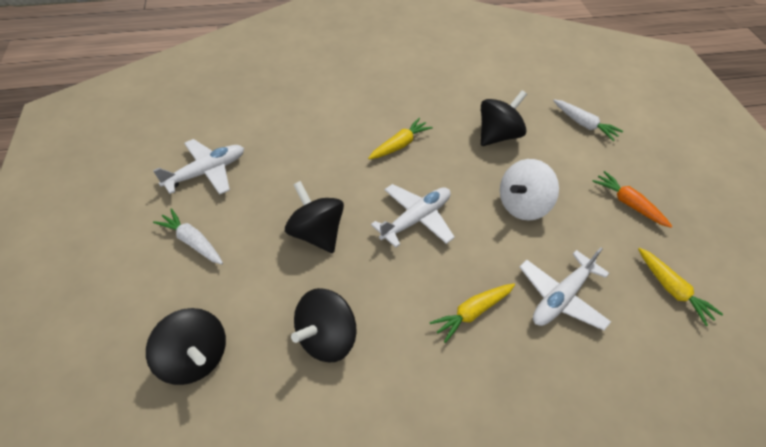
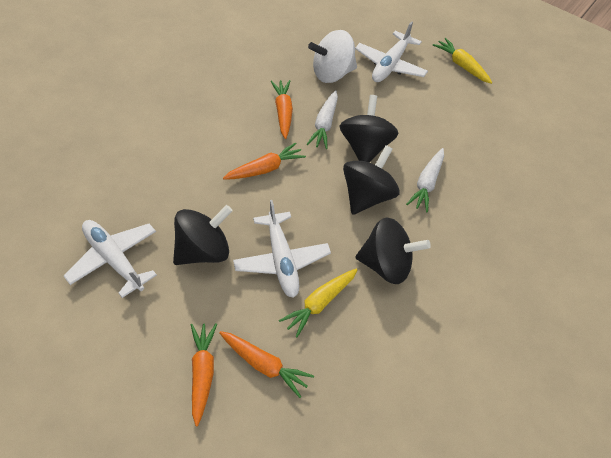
orange carrot: 1 -> 4
yellow carrot: 3 -> 2

